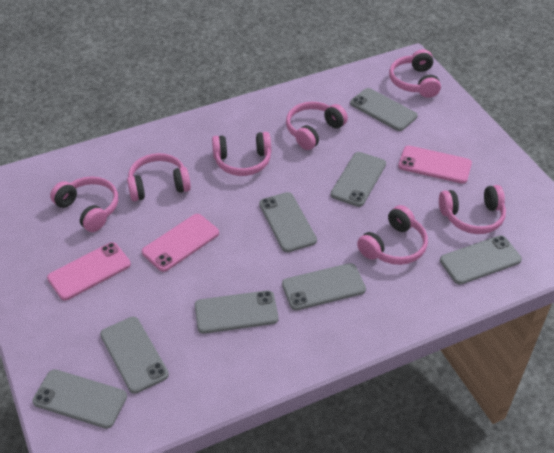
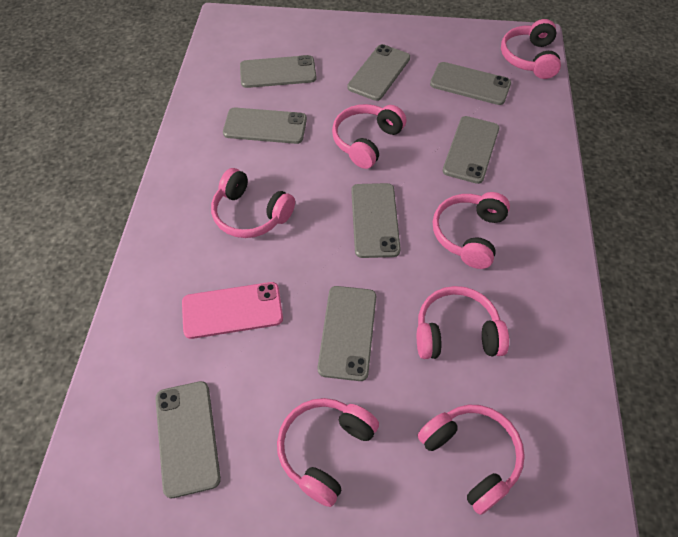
pink phone: 3 -> 1

